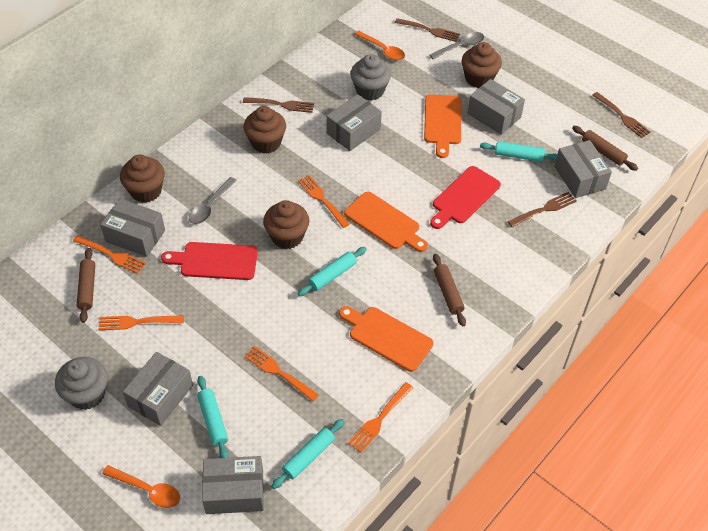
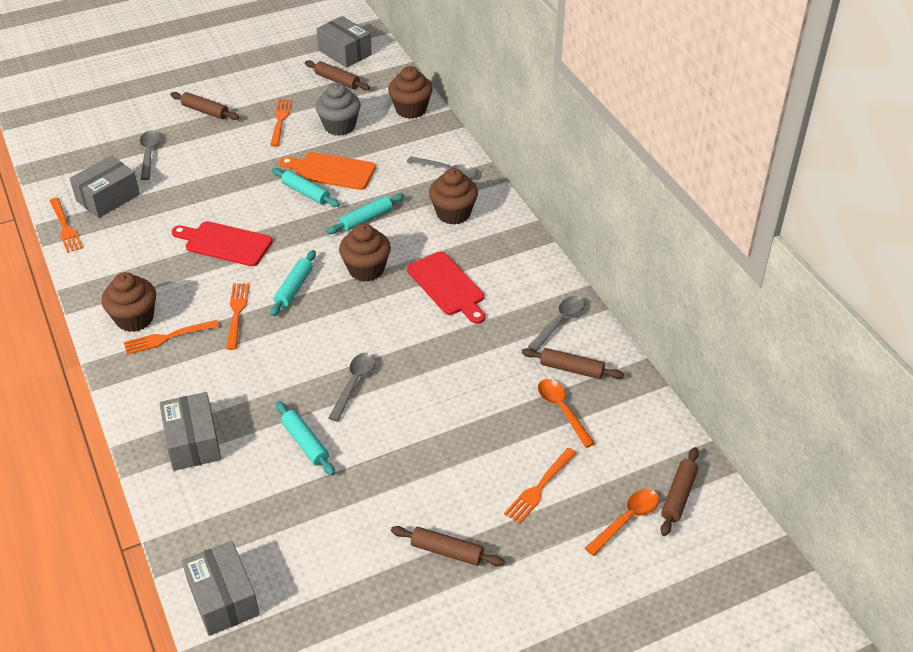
brown fork: 4 -> 0
brown rolling pin: 3 -> 5
grey box: 6 -> 4
grey cupcake: 2 -> 1
grey spoon: 2 -> 4
orange cutting board: 3 -> 1

